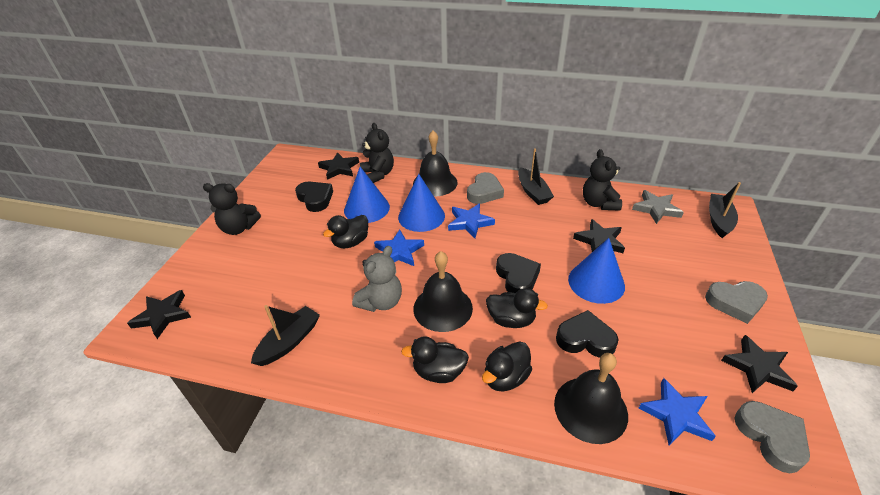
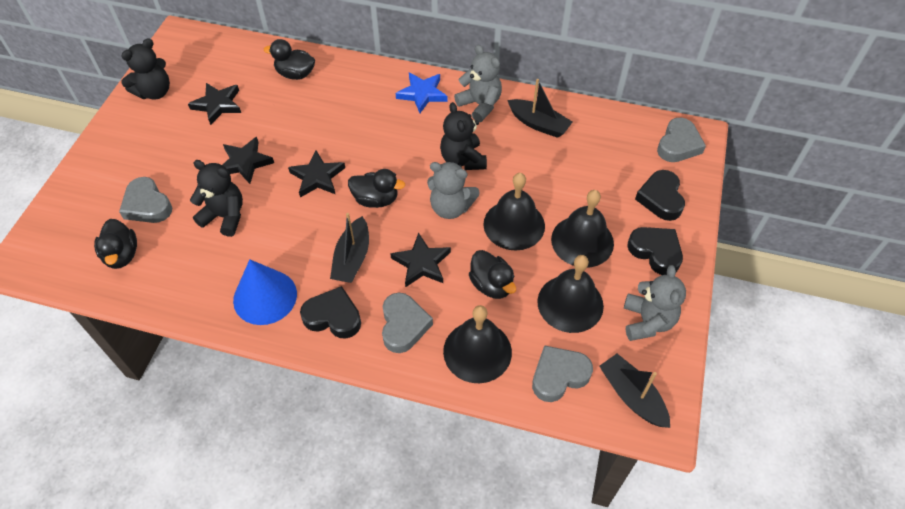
black bell: 3 -> 4
blue cone: 3 -> 1
blue star: 3 -> 1
grey heart: 3 -> 4
grey star: 1 -> 0
grey teddy bear: 1 -> 3

